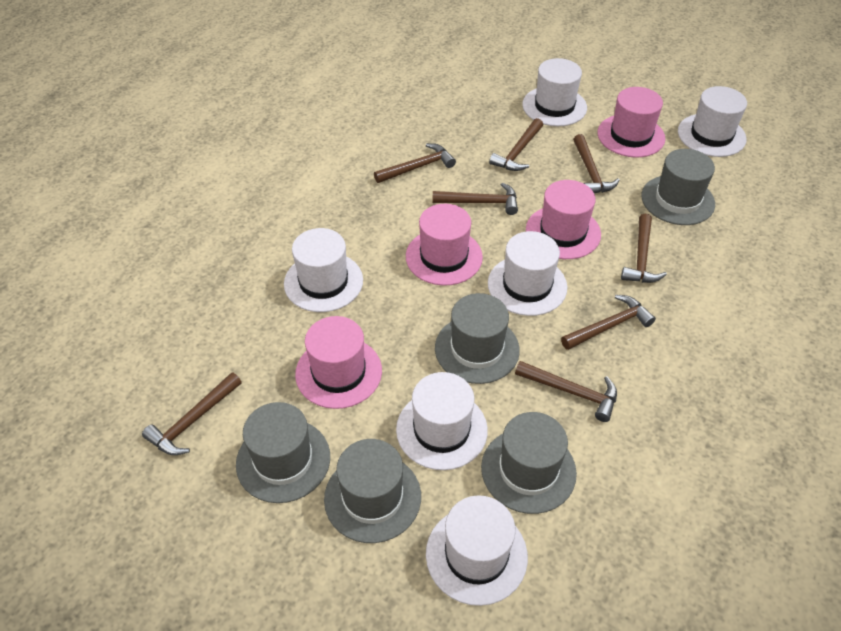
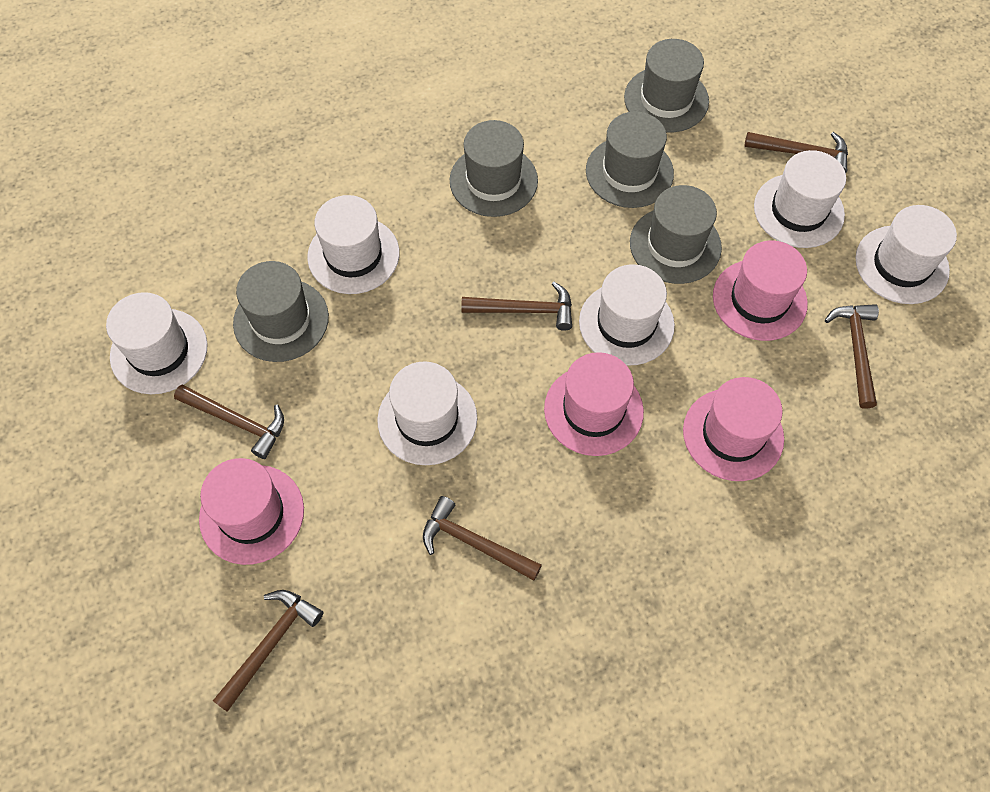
brown hammer: 8 -> 6

